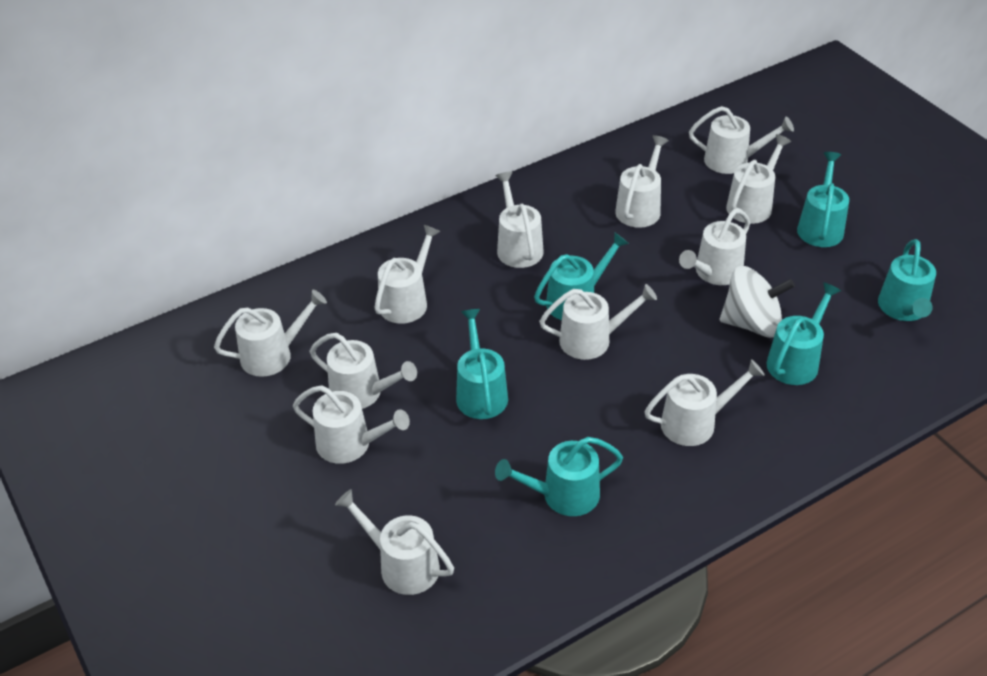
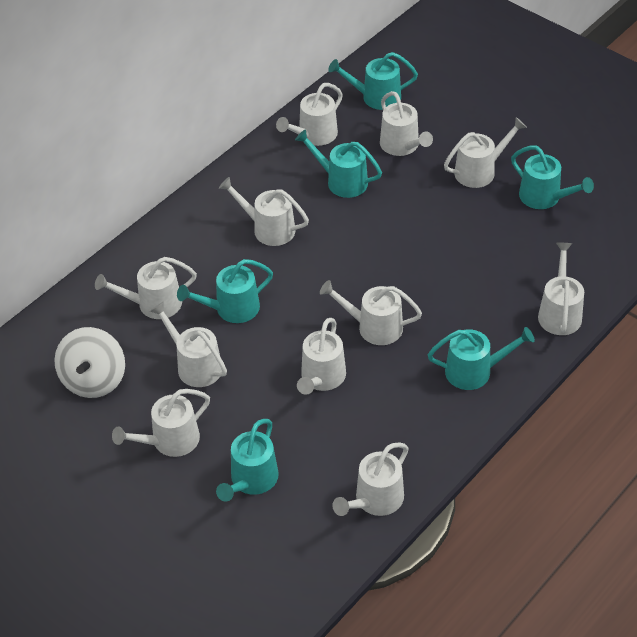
white watering can: 12 -> 11

